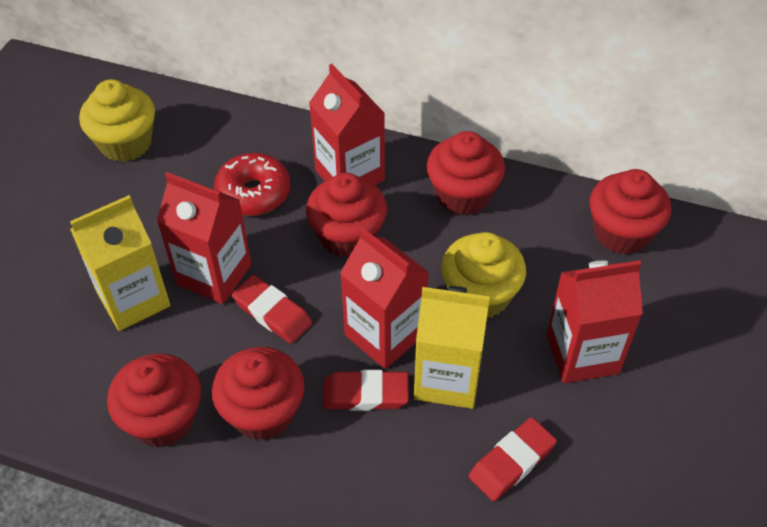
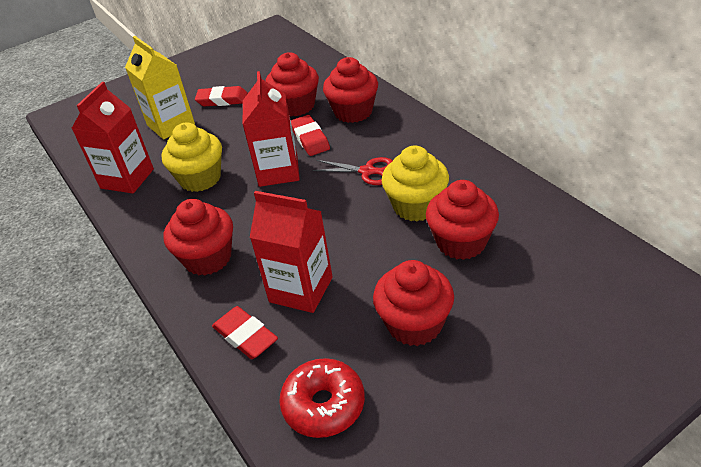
red carton: 4 -> 3
red scissors: 0 -> 1
yellow carton: 2 -> 1

